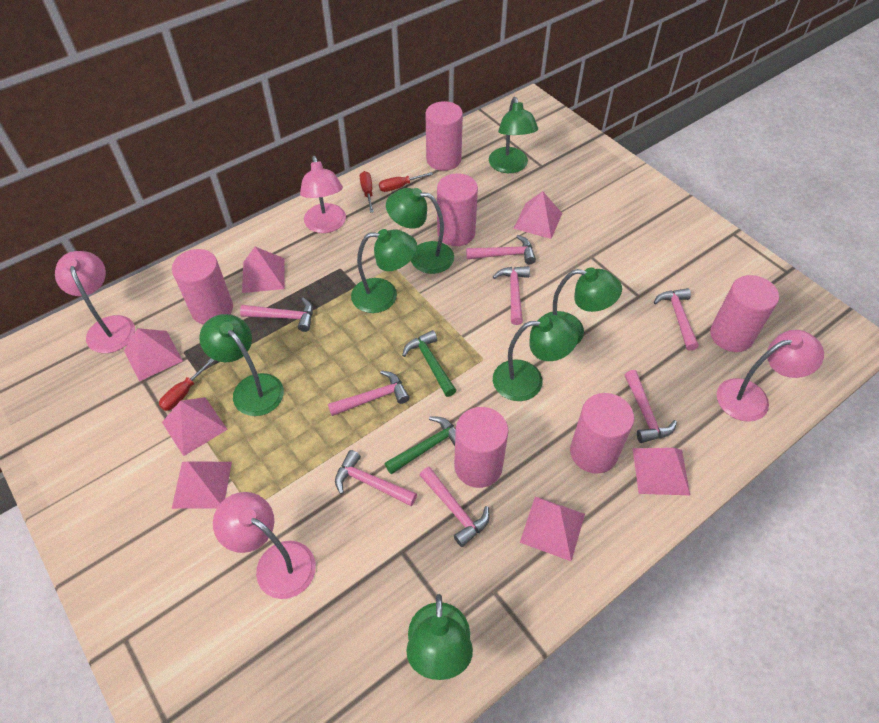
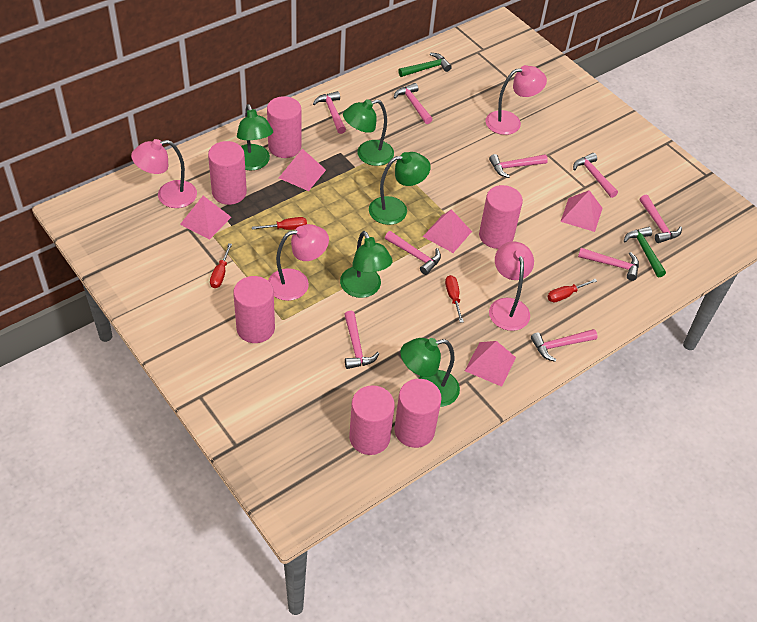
green lamp: 7 -> 5
pink hammer: 8 -> 9
pink pyramid: 7 -> 5
red screwdriver: 3 -> 4

